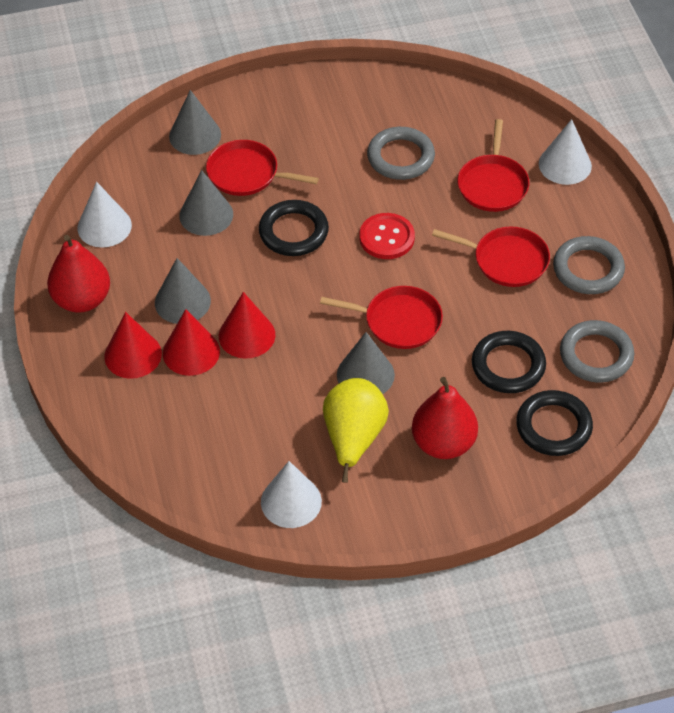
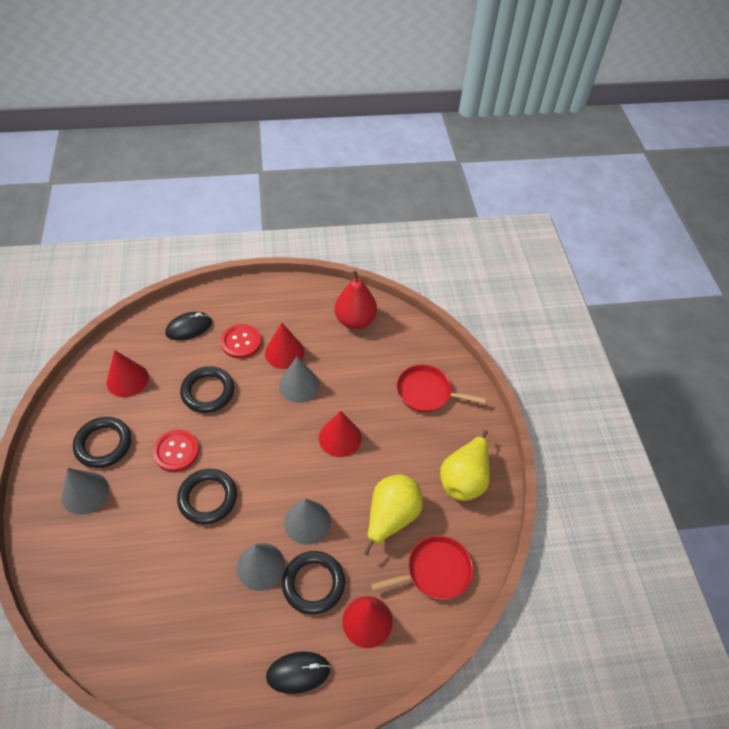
black mouse: 0 -> 2
black ring: 3 -> 4
grey ring: 3 -> 0
red button: 1 -> 2
red cone: 3 -> 4
red pan: 4 -> 2
red pear: 2 -> 1
white cone: 3 -> 0
yellow pear: 1 -> 2

